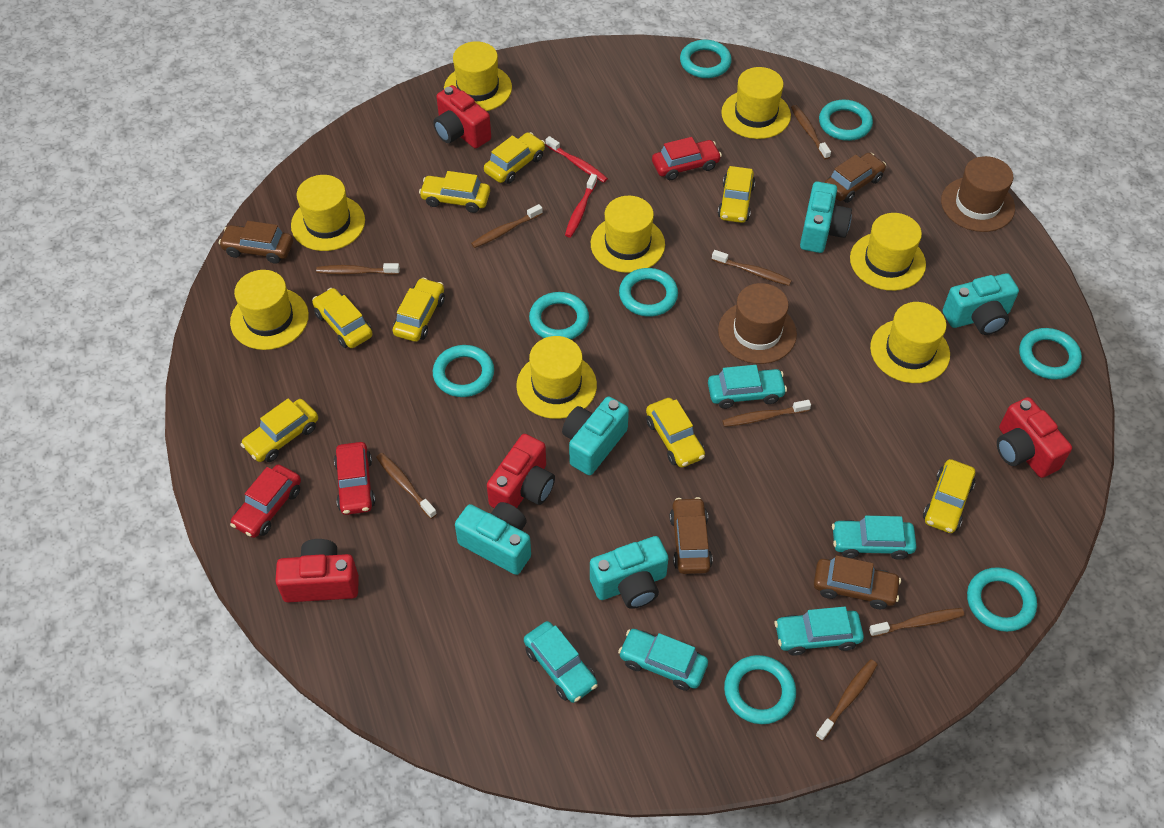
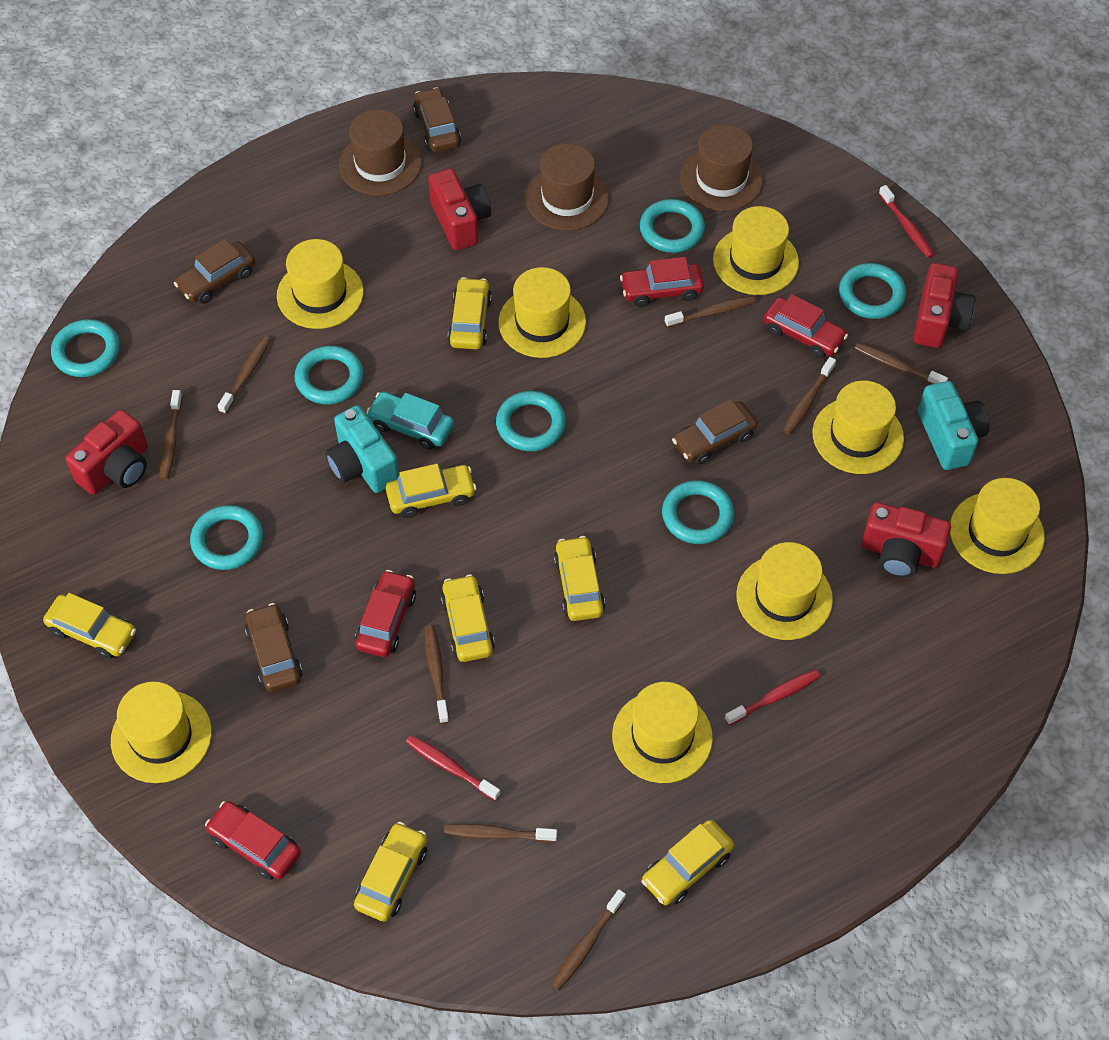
brown hat: 2 -> 3
red car: 3 -> 4
red toothbrush: 2 -> 3
turquoise camera: 5 -> 2
turquoise car: 5 -> 1
turquoise ring: 8 -> 7
yellow car: 8 -> 7

